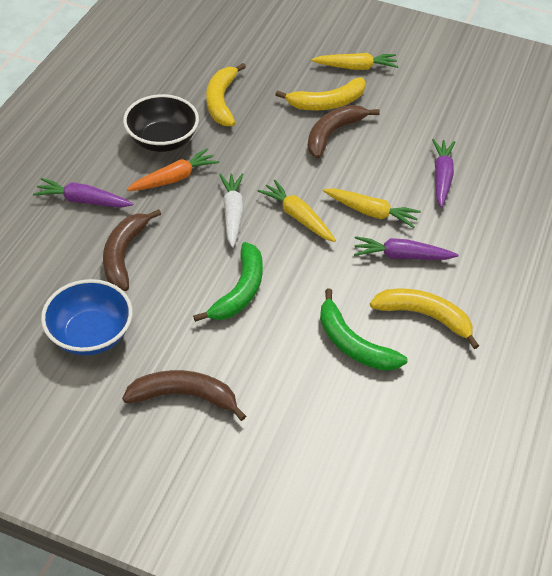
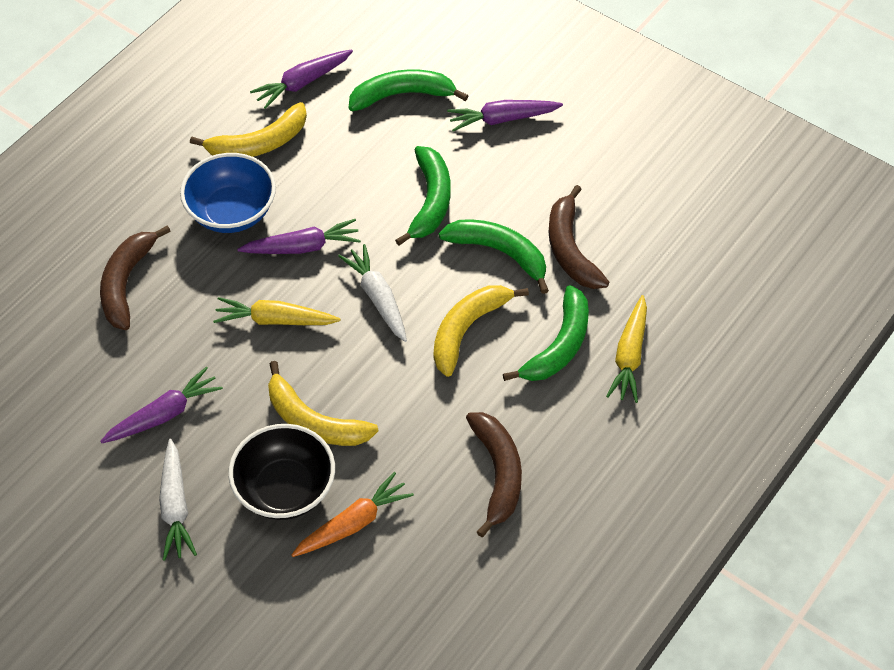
green banana: 2 -> 4
purple carrot: 3 -> 4
white carrot: 1 -> 2
yellow carrot: 3 -> 2

